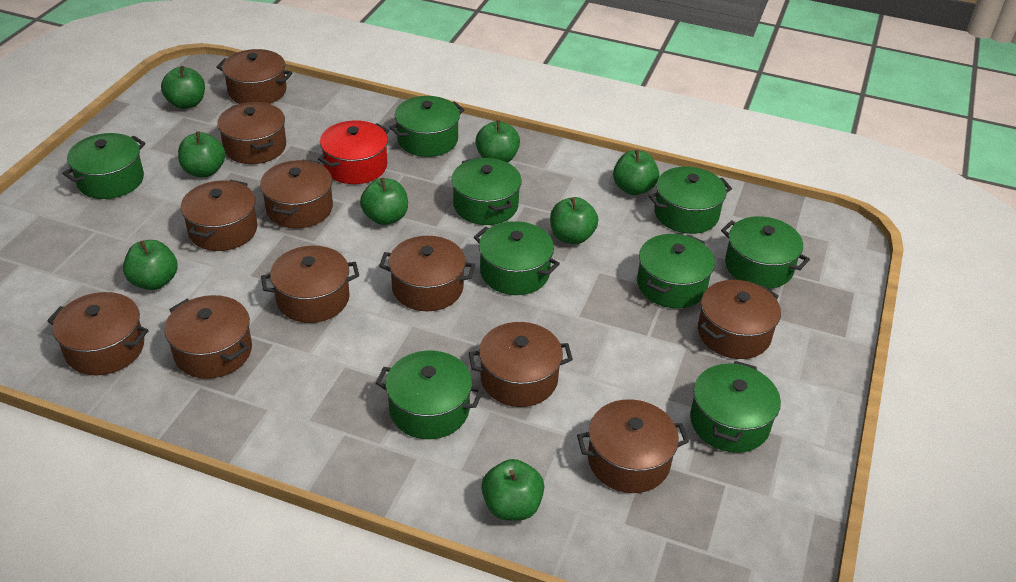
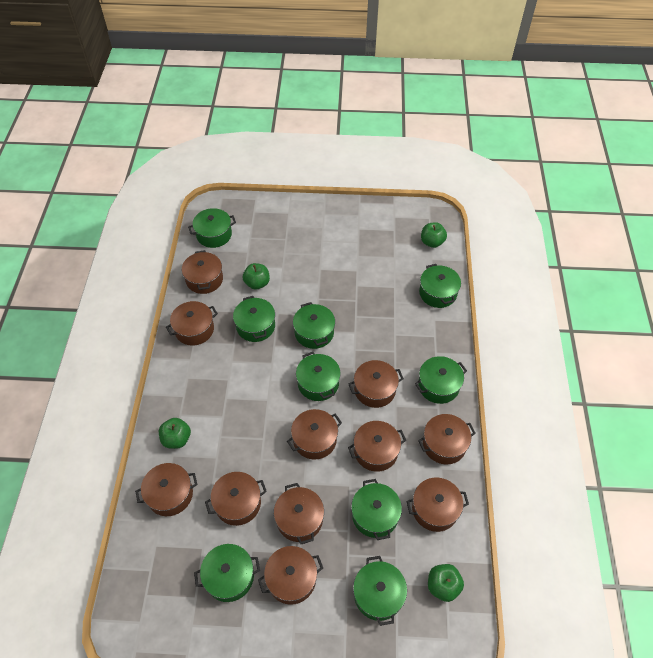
green apple: 8 -> 4
red pot: 1 -> 0

